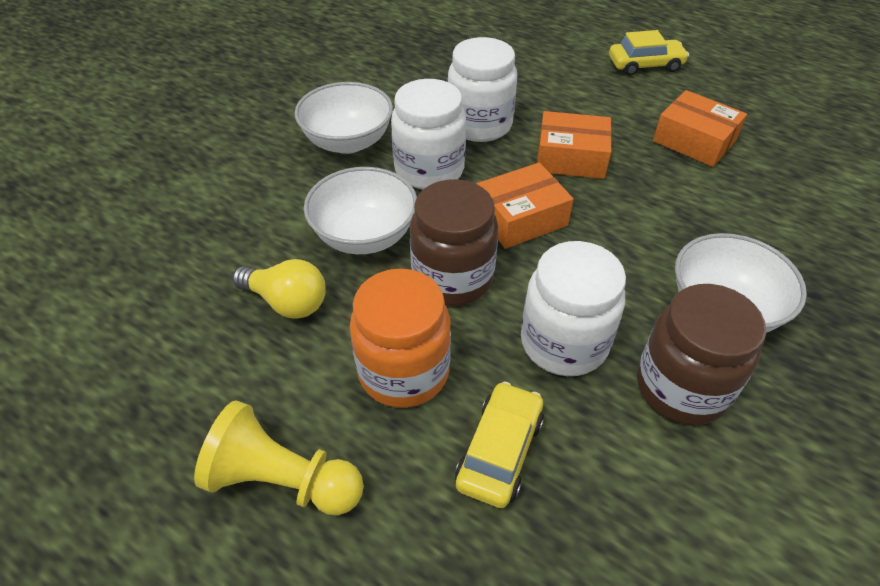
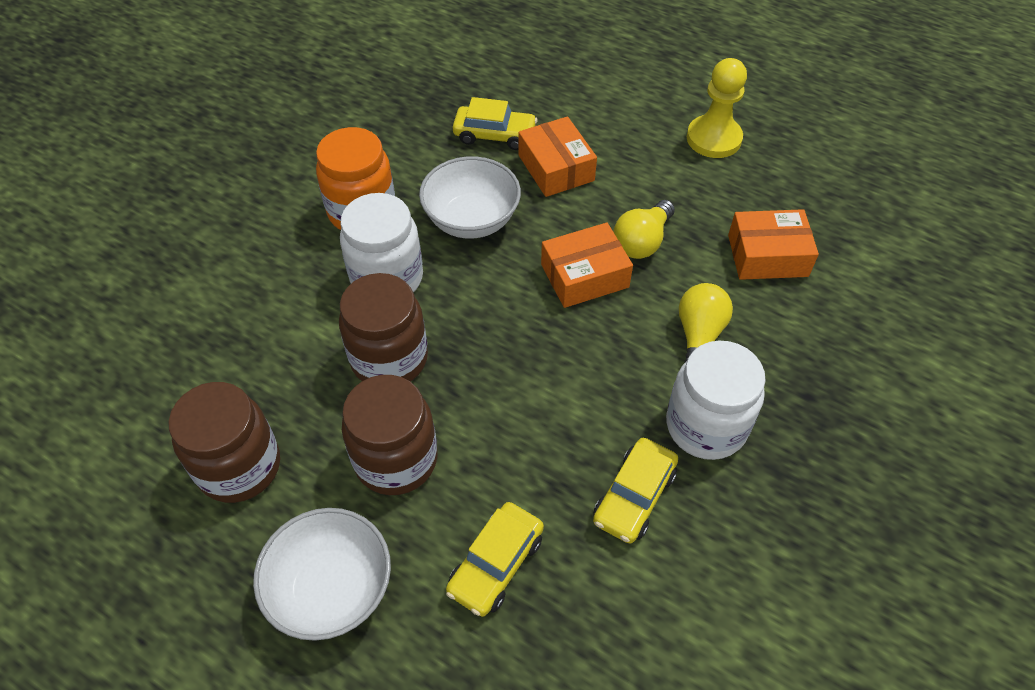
brown jar: 2 -> 3
white bowl: 3 -> 2
white jar: 3 -> 2
yellow car: 2 -> 3
yellow light bulb: 1 -> 2

